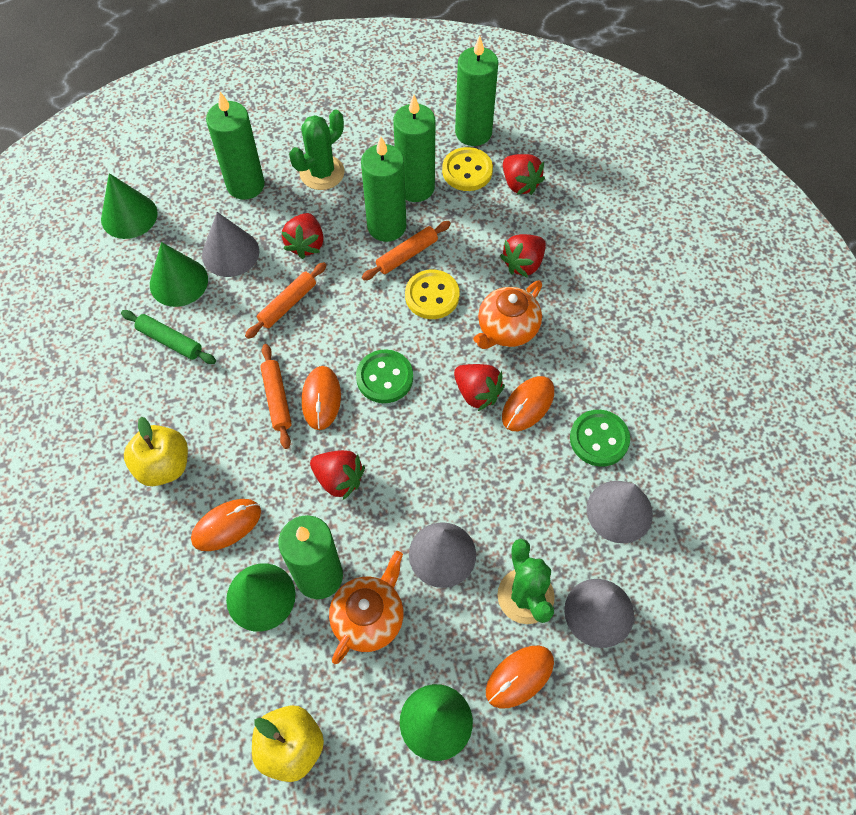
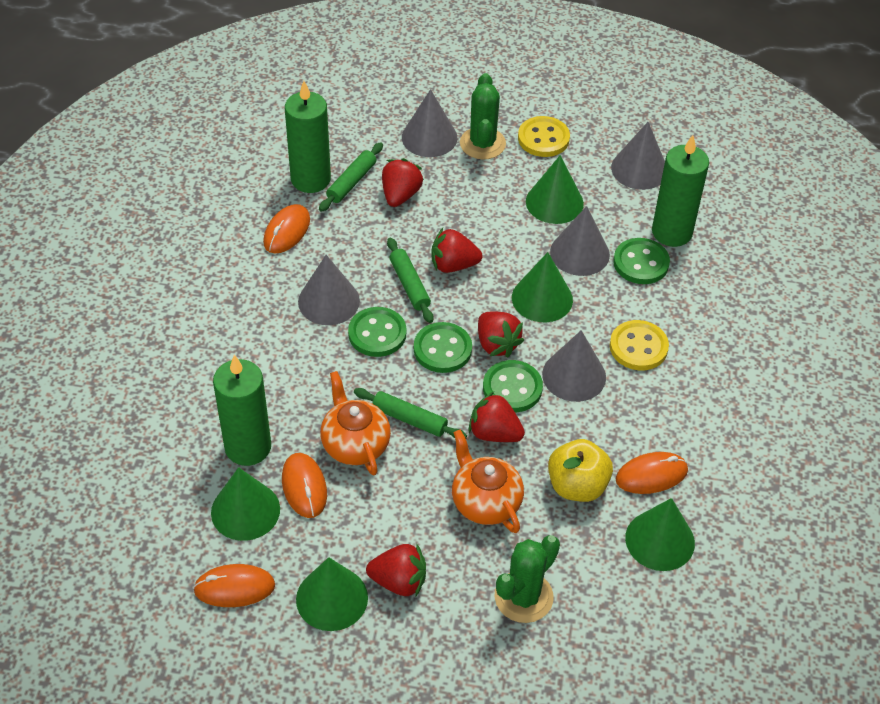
green button: 2 -> 4
green candle: 5 -> 3
green cone: 4 -> 5
green rolling pin: 1 -> 3
grey cone: 4 -> 5
orange rolling pin: 3 -> 0
yellow apple: 2 -> 1

